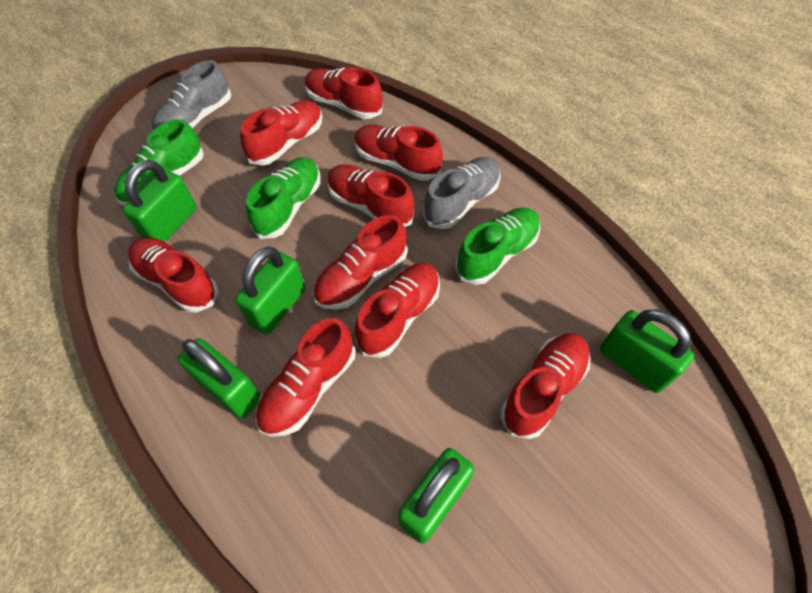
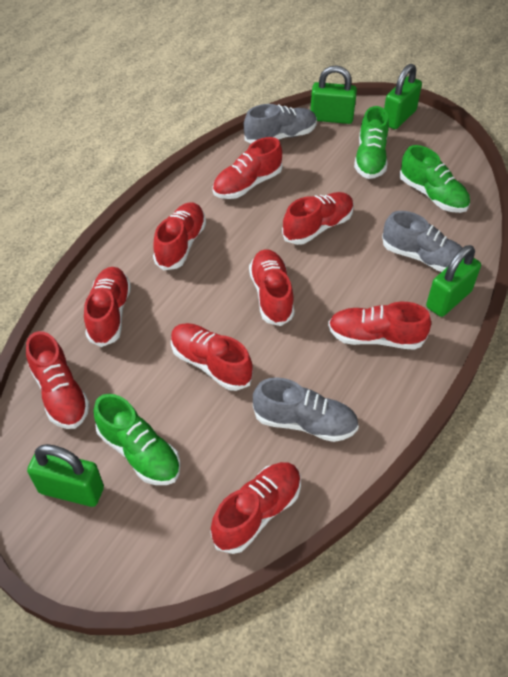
green padlock: 5 -> 4
grey shoe: 2 -> 3

